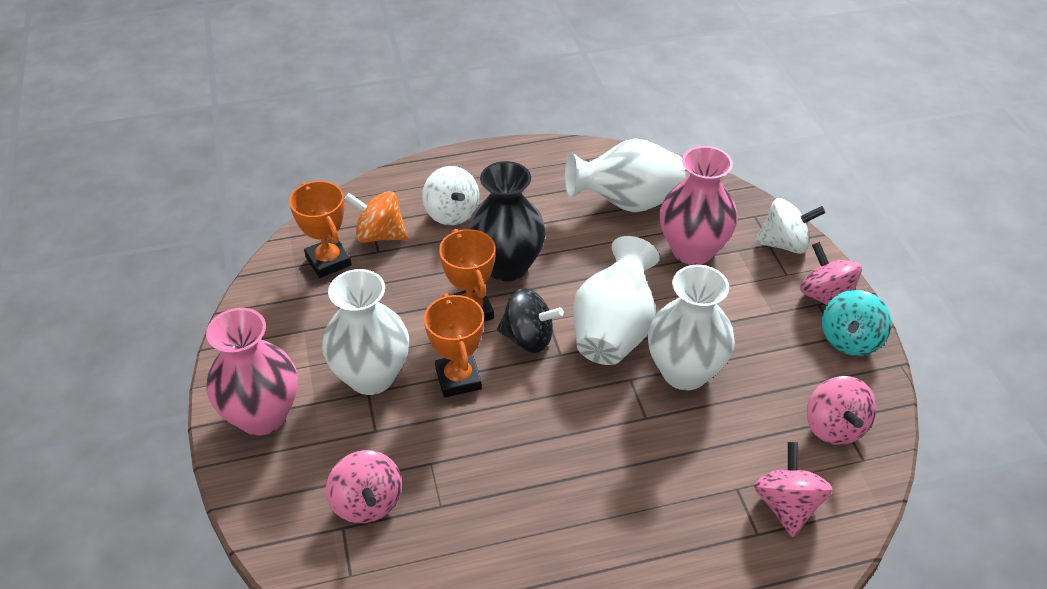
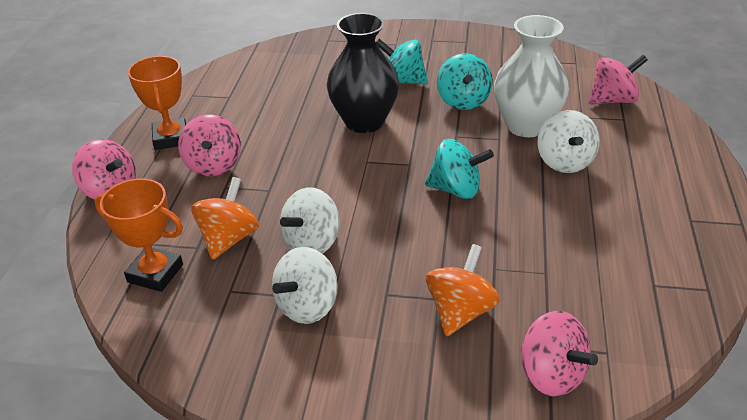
black spinning top: 1 -> 0
orange spinning top: 1 -> 2
orange trophy: 3 -> 2
pink vase: 2 -> 0
turquoise spinning top: 1 -> 3
white spinning top: 2 -> 3
white vase: 4 -> 1

